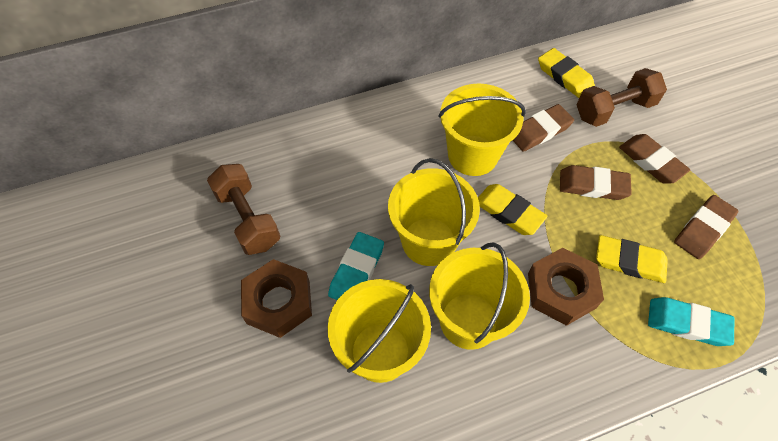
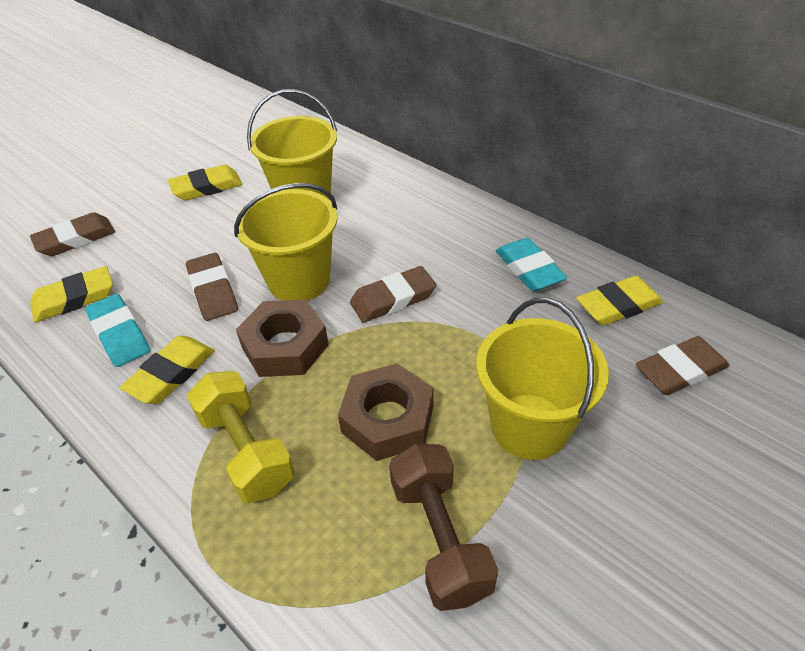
brown dumbbell: 2 -> 1
yellow bucket: 4 -> 3
yellow dumbbell: 0 -> 1
yellow eraser: 3 -> 4

